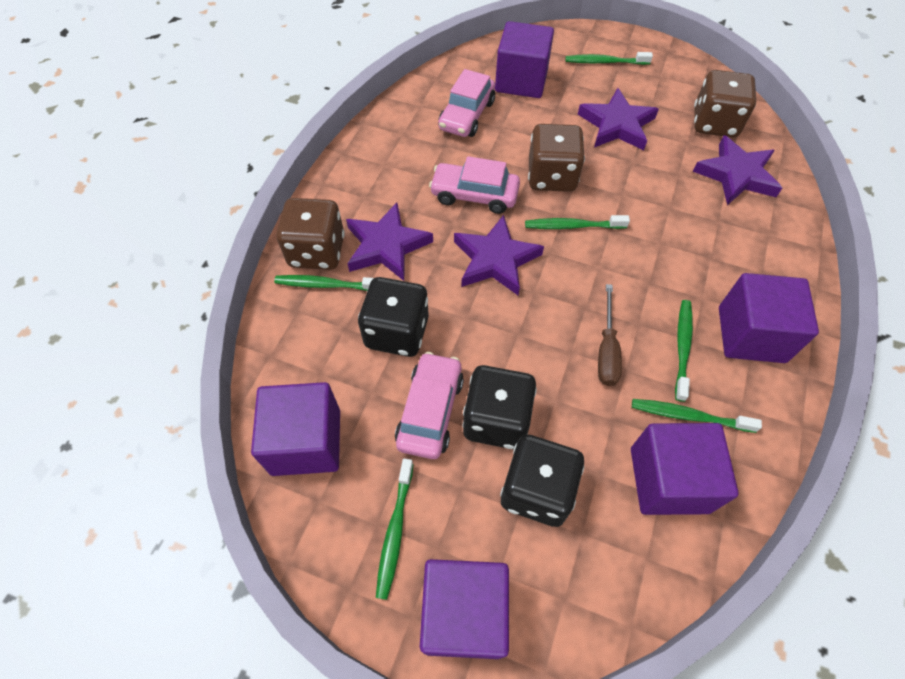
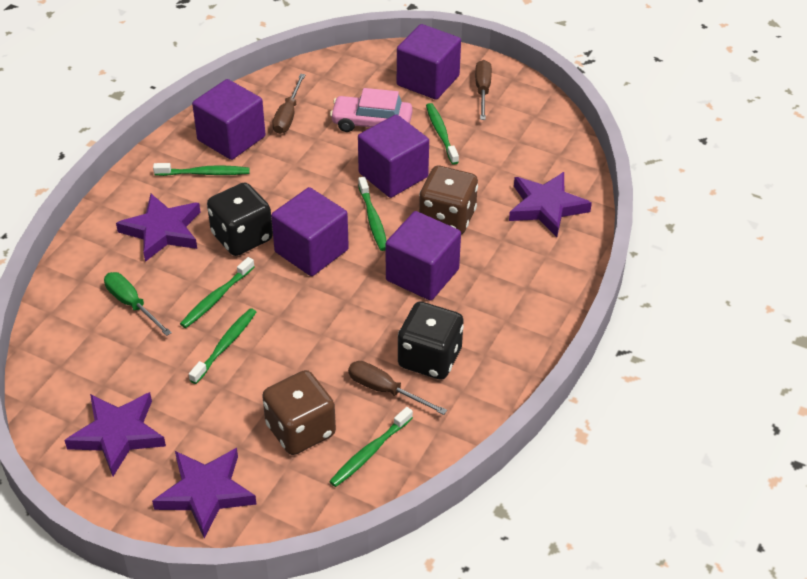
black dice: 3 -> 2
brown dice: 3 -> 2
brown screwdriver: 1 -> 3
green screwdriver: 0 -> 1
pink car: 3 -> 1

